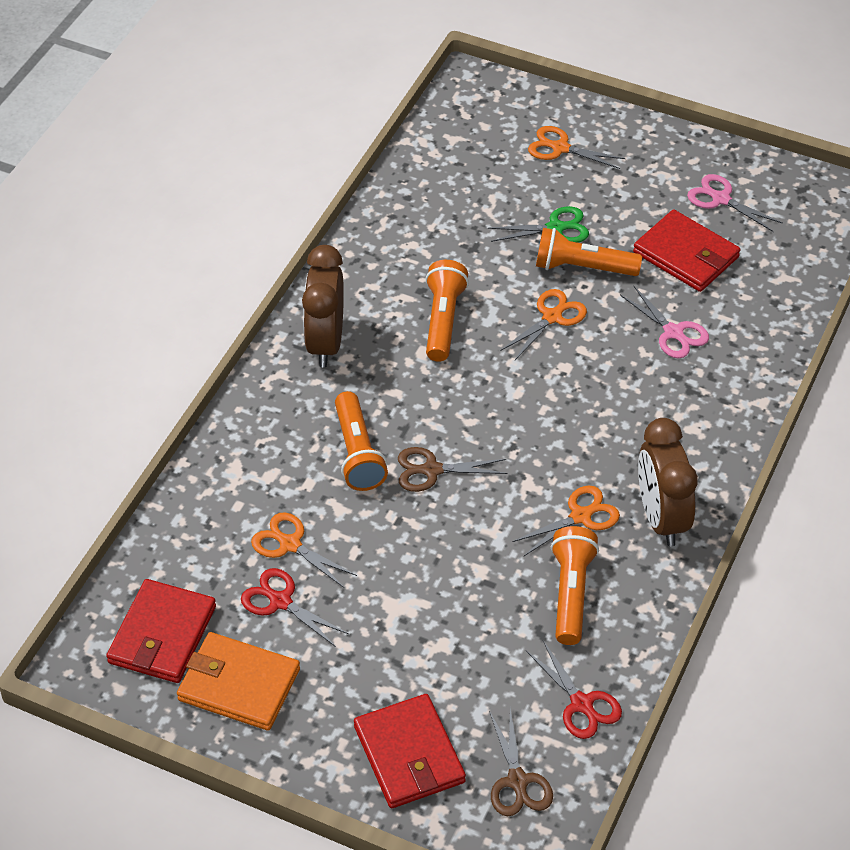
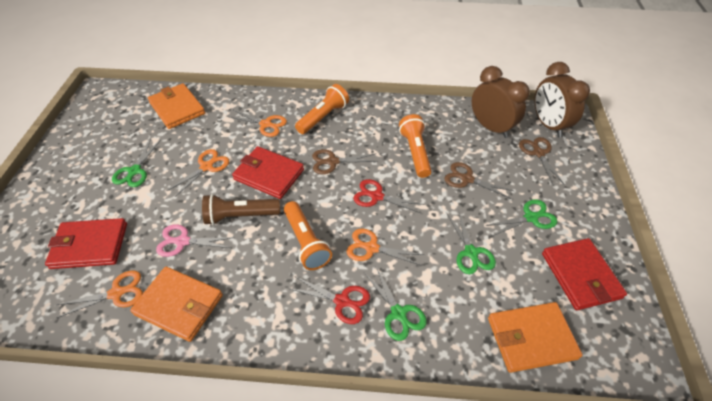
brown flashlight: 0 -> 1
brown scissors: 2 -> 3
green scissors: 1 -> 4
orange flashlight: 4 -> 3
orange wallet: 1 -> 3
pink scissors: 2 -> 1

